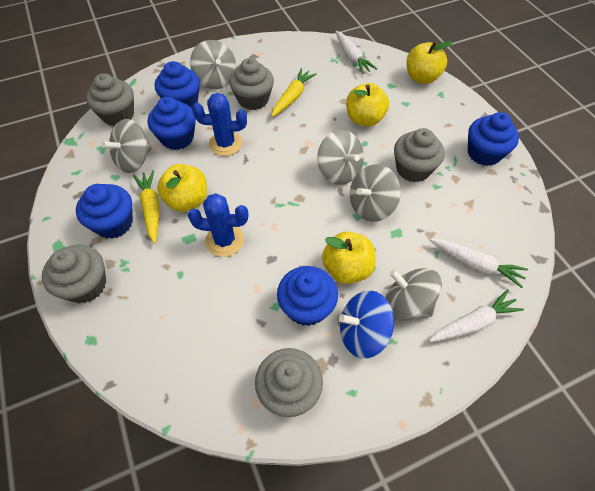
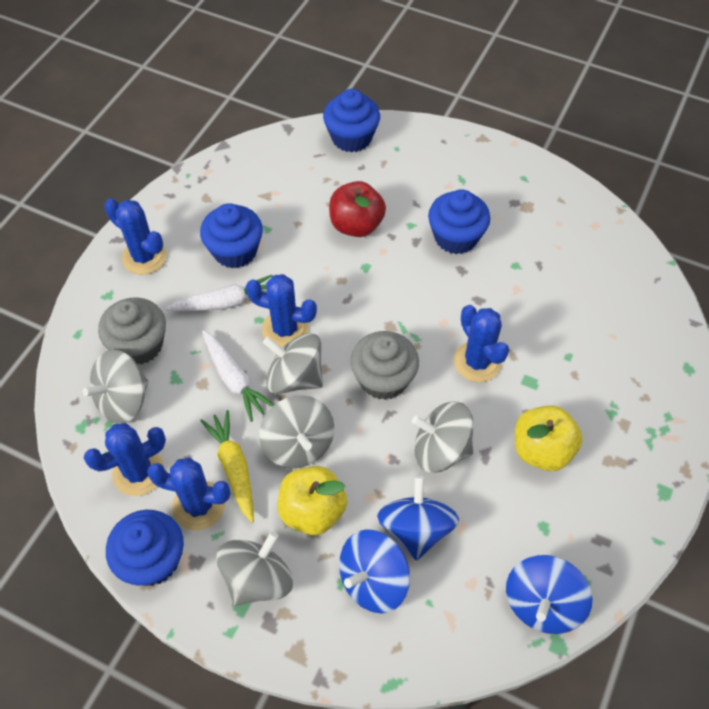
blue cactus: 2 -> 5
blue cupcake: 5 -> 4
blue spinning top: 1 -> 3
grey cupcake: 5 -> 2
red apple: 0 -> 1
white carrot: 3 -> 2
yellow apple: 4 -> 2
yellow carrot: 2 -> 1

